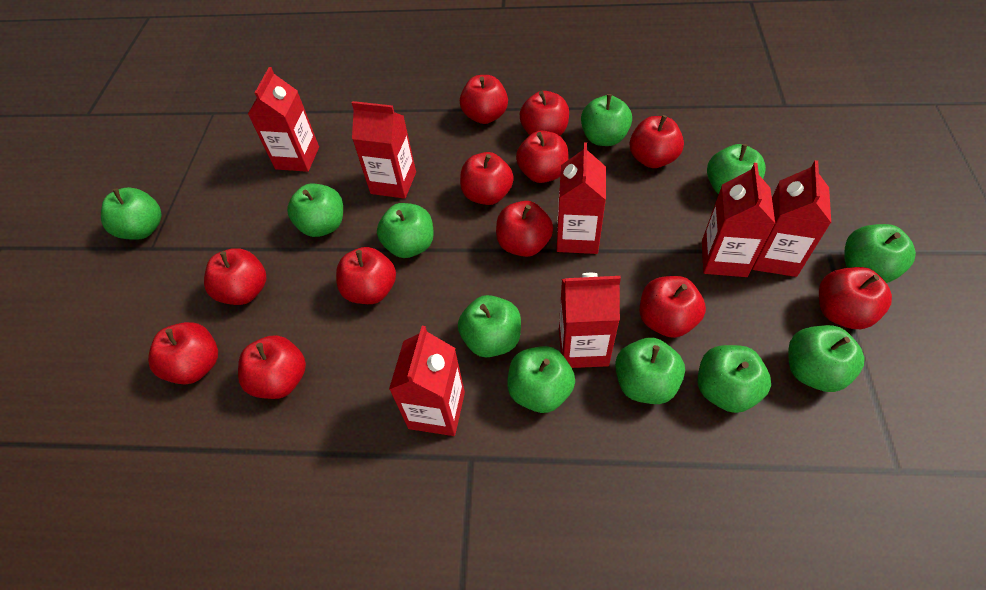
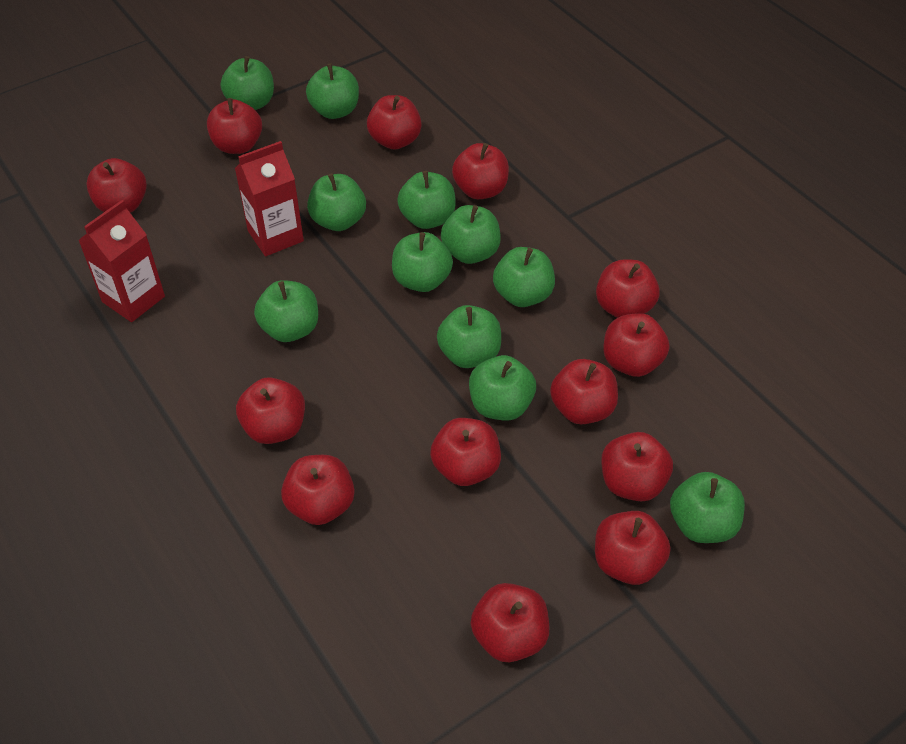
red apple: 12 -> 13
red carton: 7 -> 2

